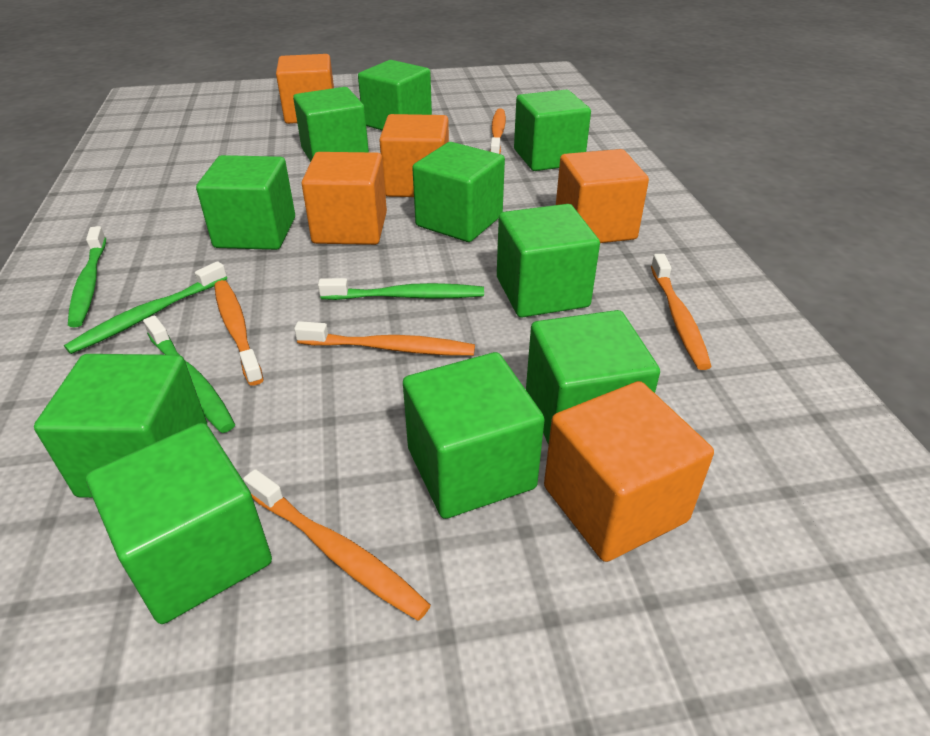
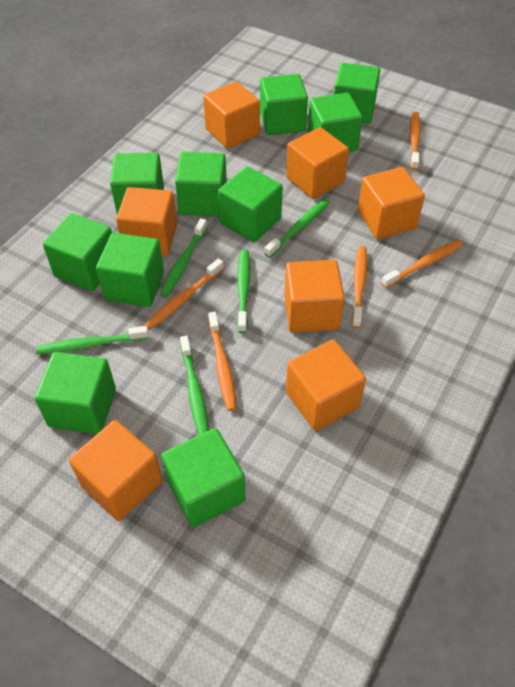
green toothbrush: 4 -> 5
orange cube: 5 -> 7

